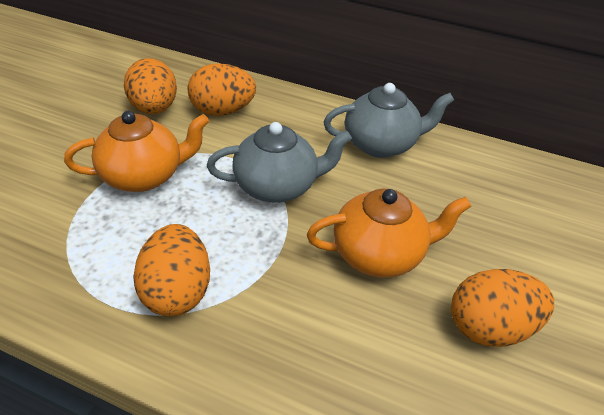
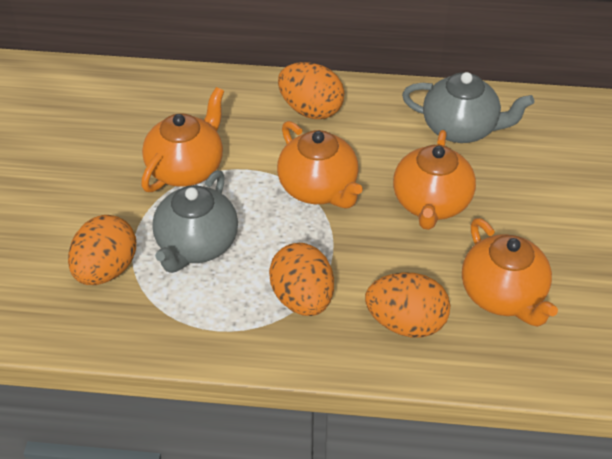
orange teapot: 2 -> 4

